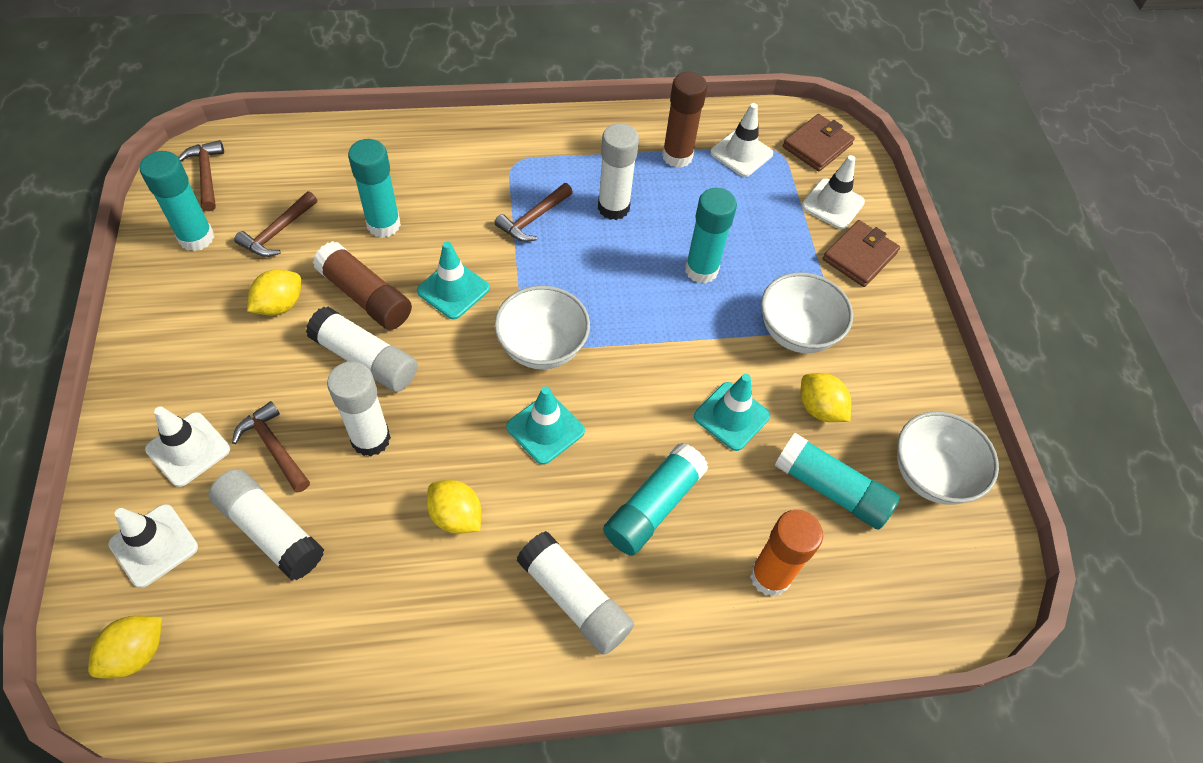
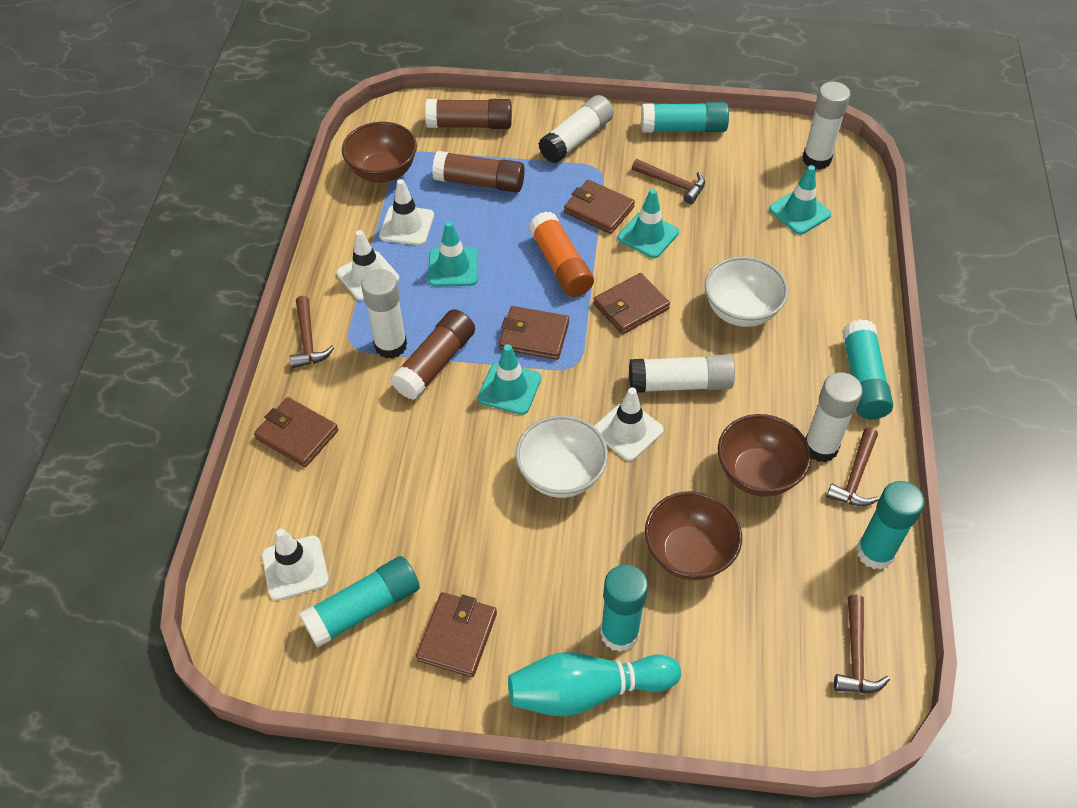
brown bowl: 0 -> 3
brown glue stick: 2 -> 3
brown wallet: 2 -> 5
turquoise bowling pin: 0 -> 1
turquoise traffic cone: 3 -> 4
white bowl: 3 -> 2
yellow lemon: 4 -> 0

